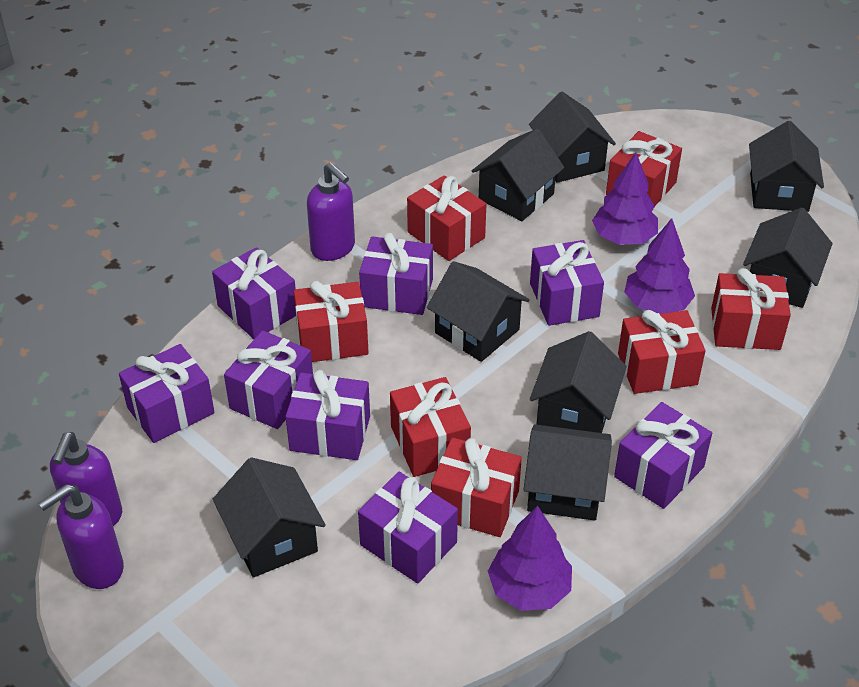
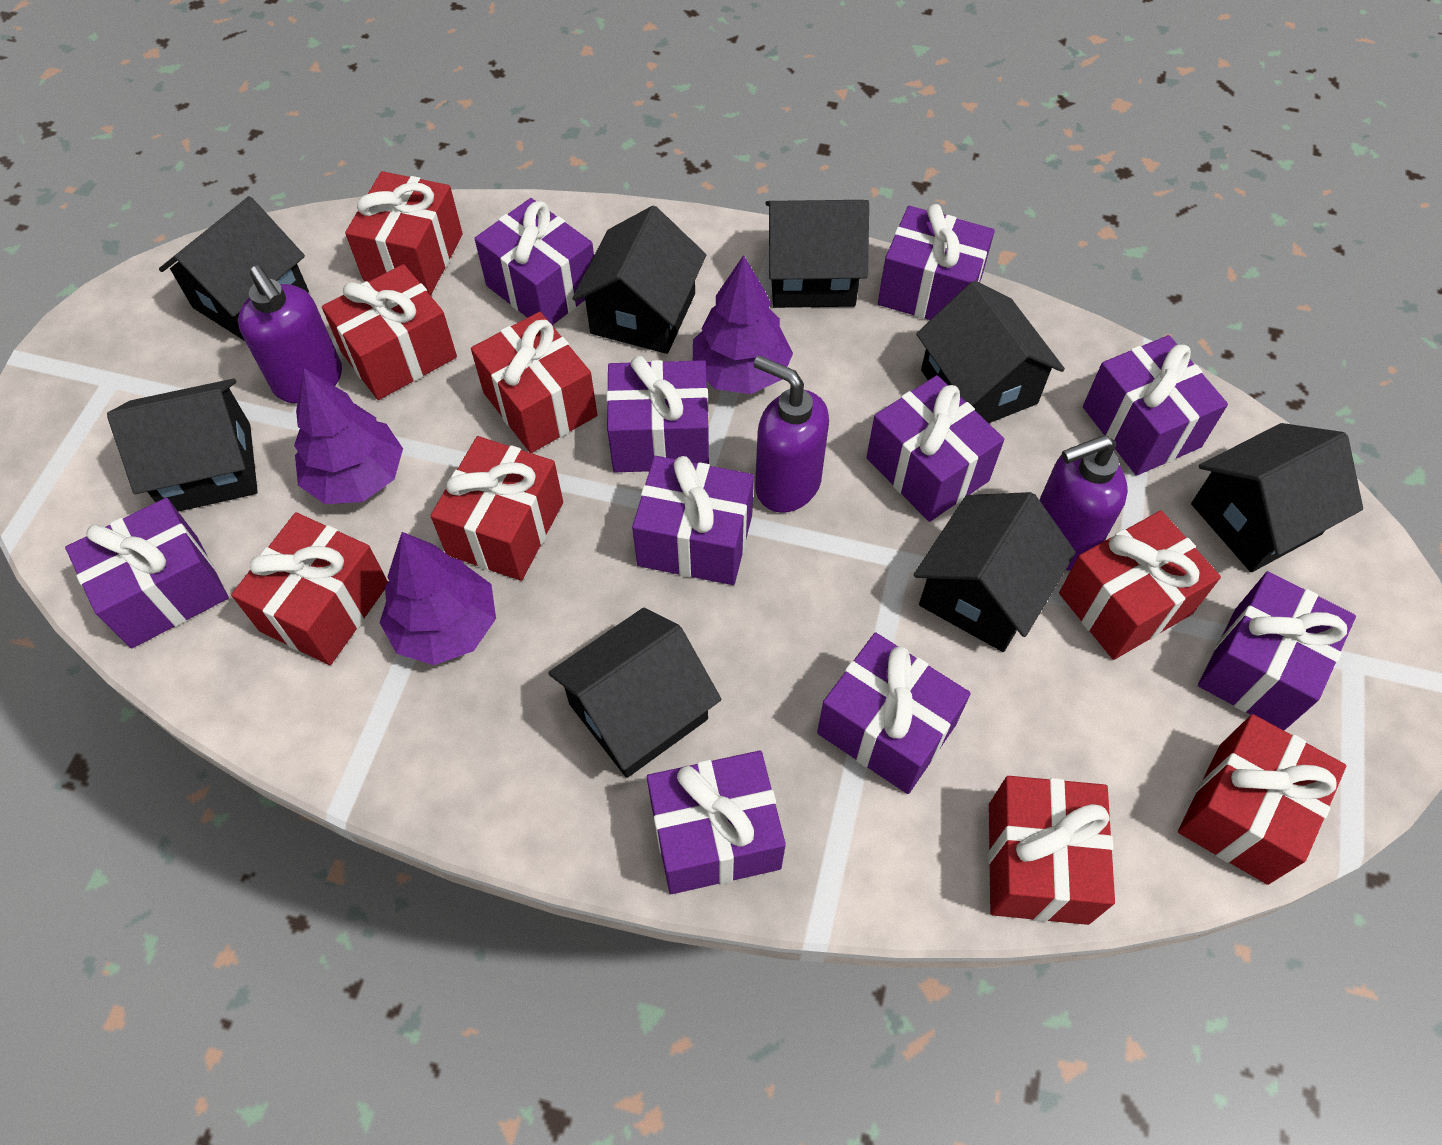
purple gift: 8 -> 10
red gift: 7 -> 8

